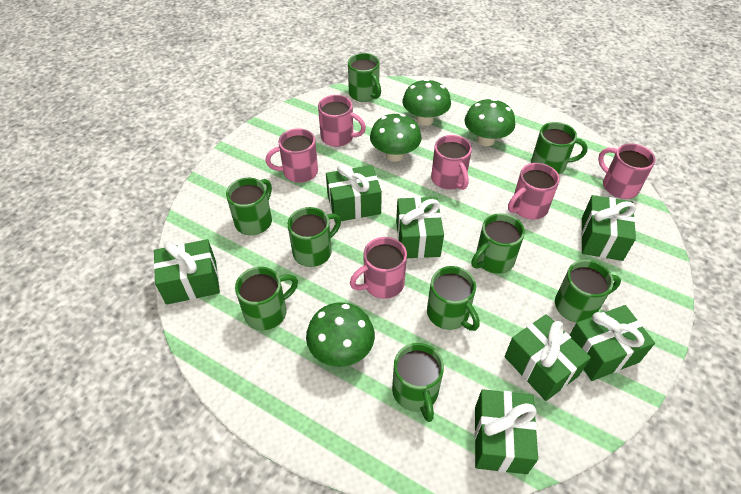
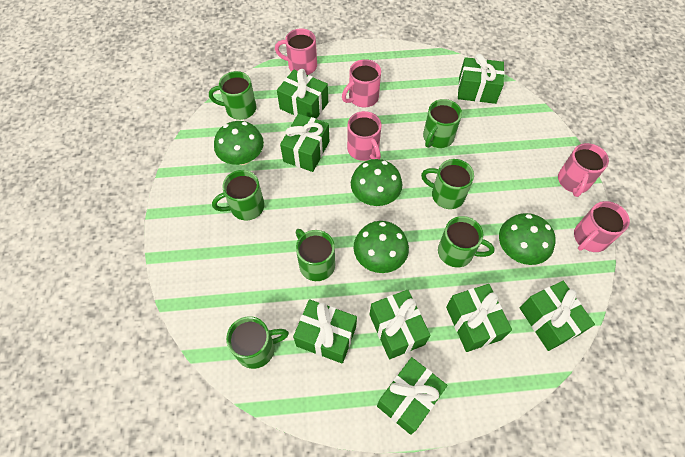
green gift: 7 -> 8
green mug: 9 -> 7
pink mug: 6 -> 5

